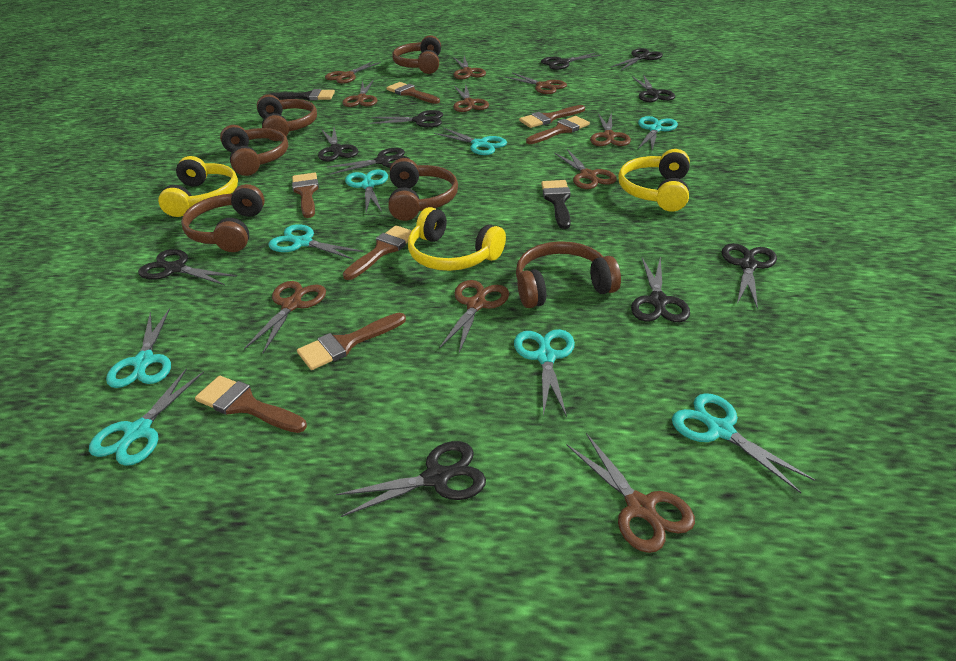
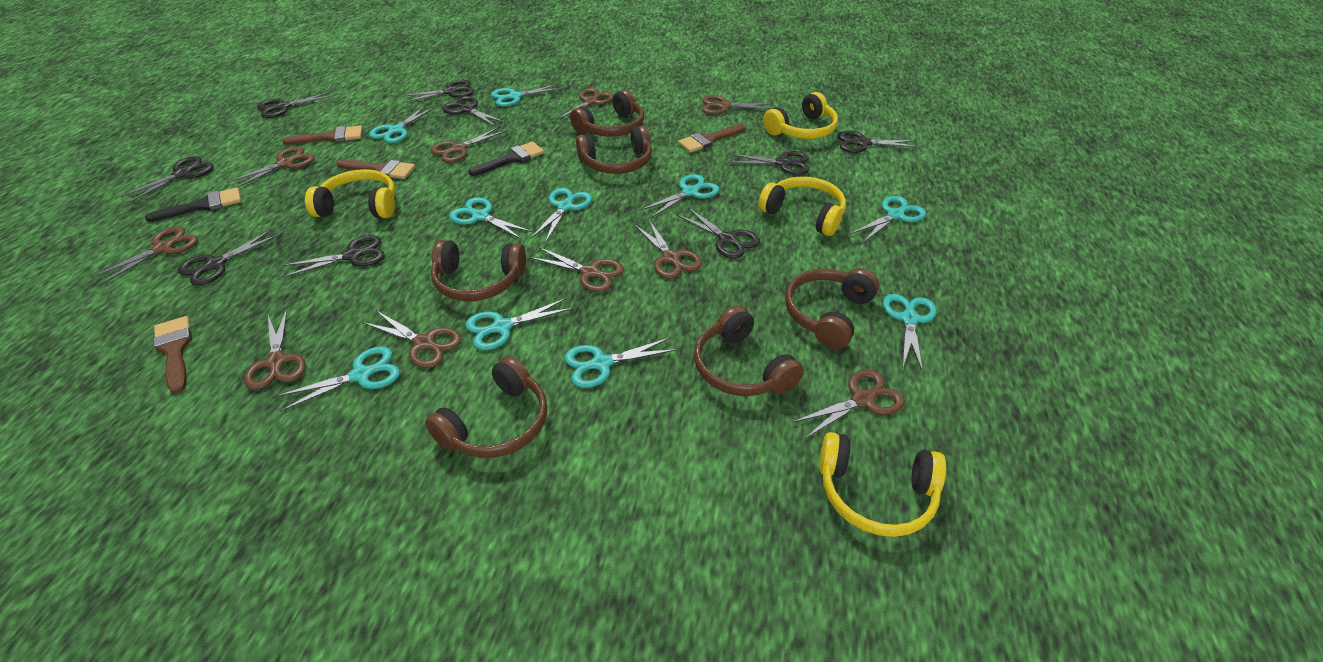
black scissors: 10 -> 9
brown brush: 7 -> 4
turquoise scissors: 8 -> 10
yellow headphones: 3 -> 4

